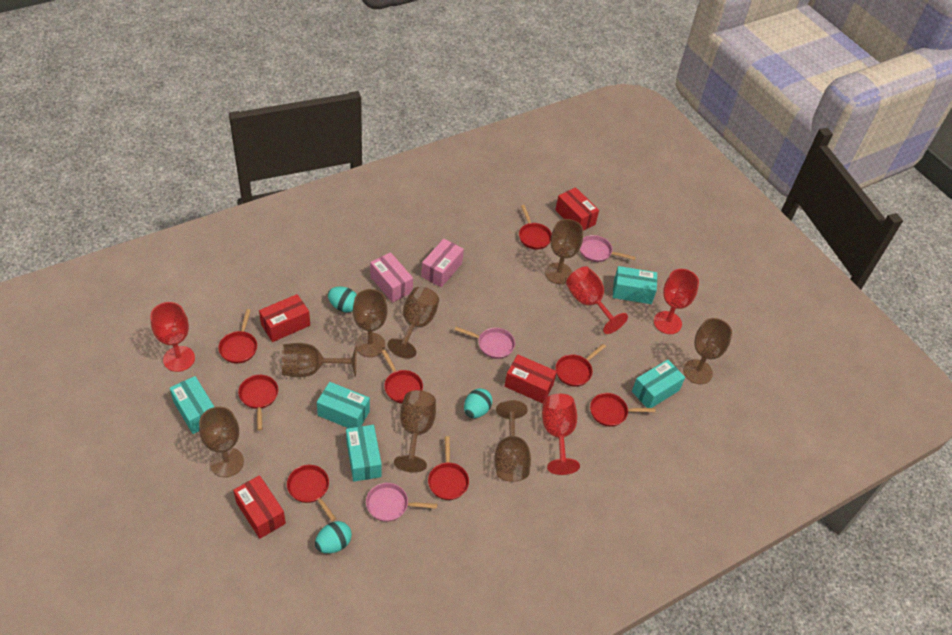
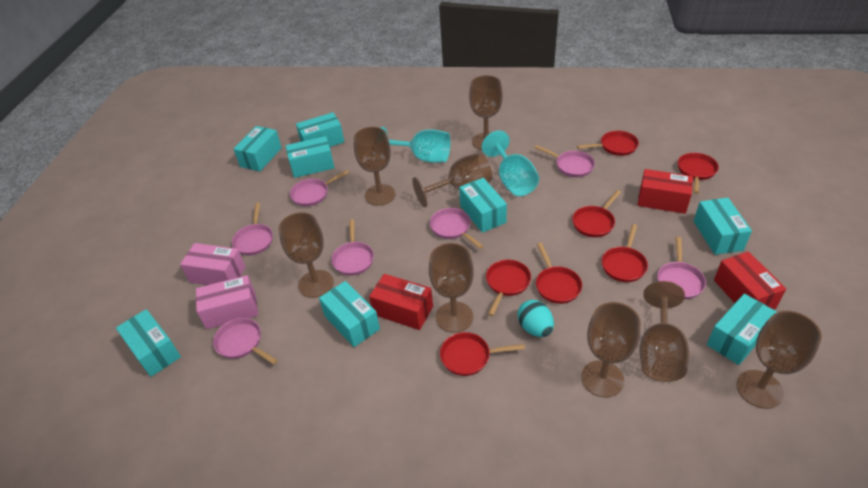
pink pan: 3 -> 7
red box: 4 -> 3
red goblet: 4 -> 0
red pan: 8 -> 7
turquoise box: 5 -> 8
turquoise egg: 3 -> 1
turquoise goblet: 0 -> 2

